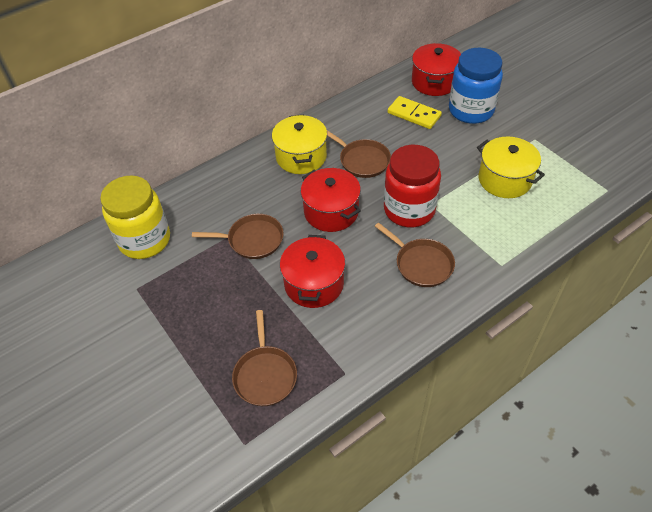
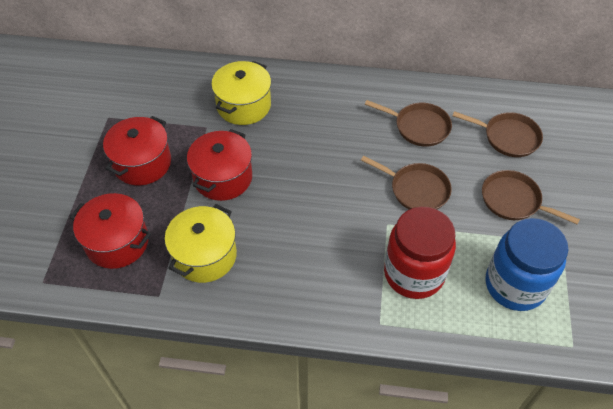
yellow domino: 1 -> 0
yellow jar: 1 -> 0

